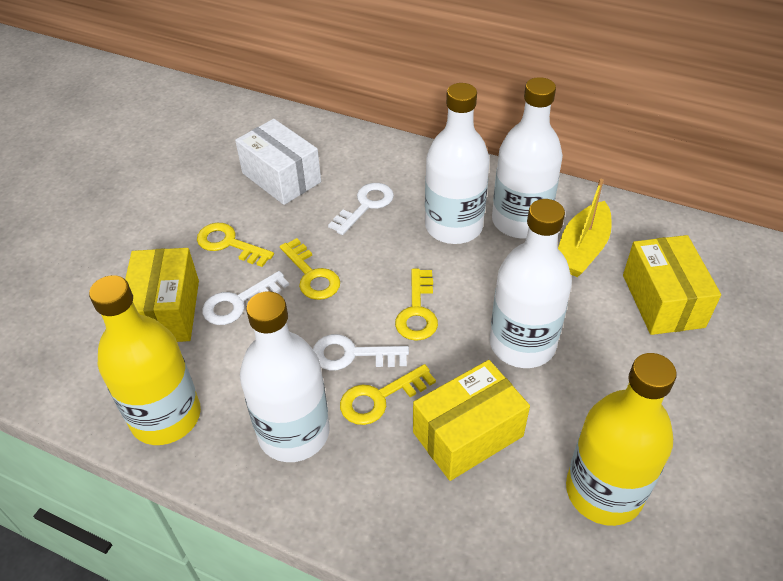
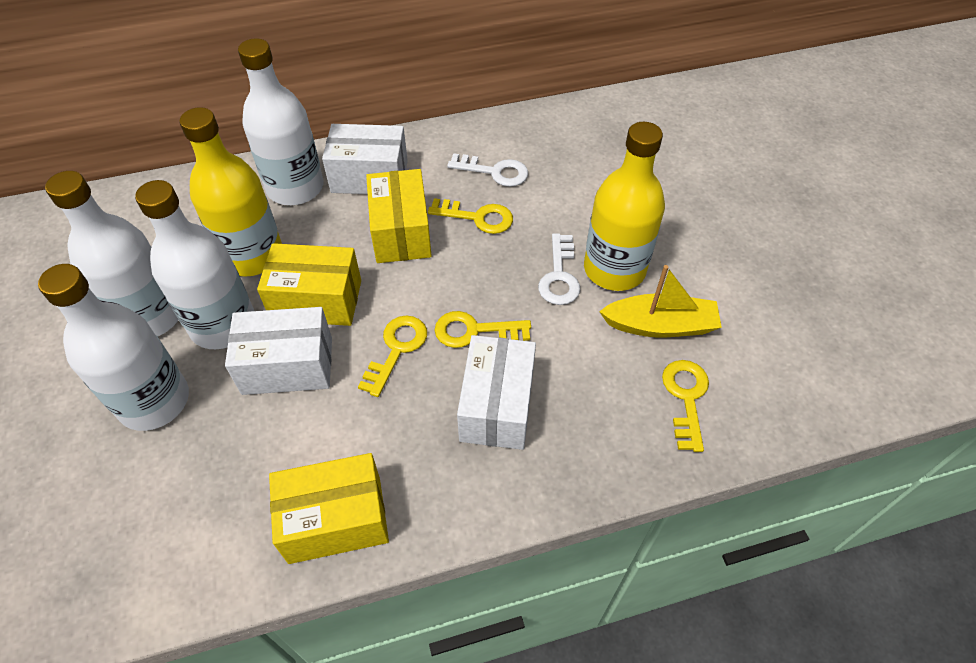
white box: 1 -> 3
white key: 3 -> 2

